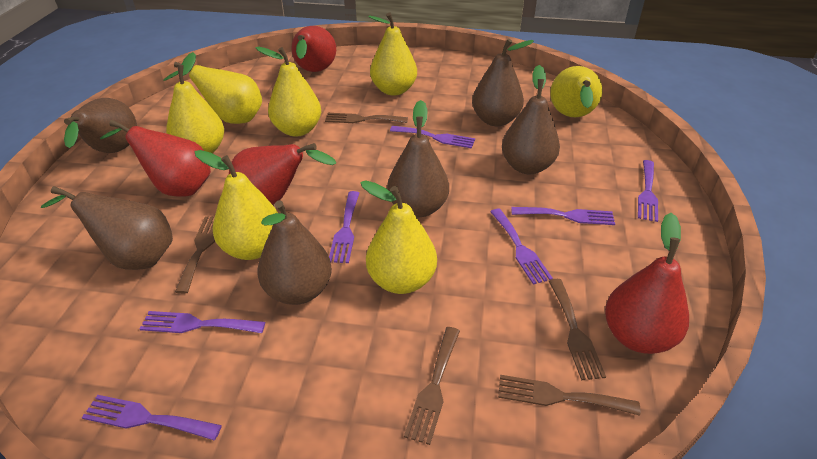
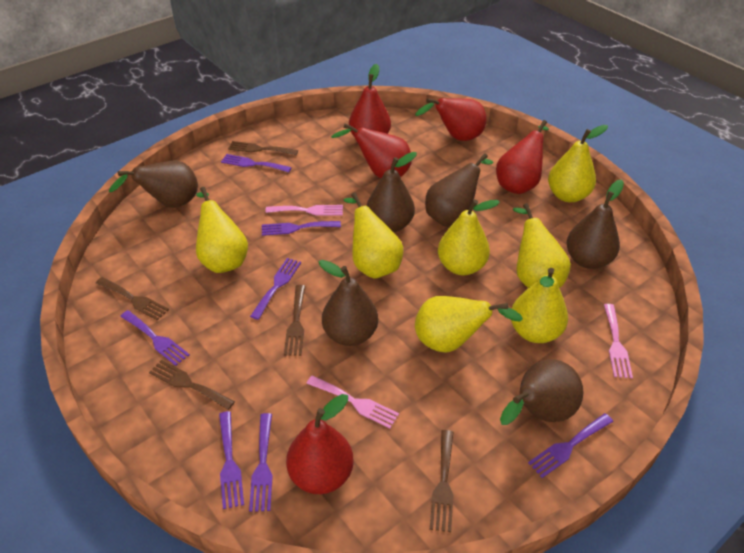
pink fork: 0 -> 3
red pear: 4 -> 5

